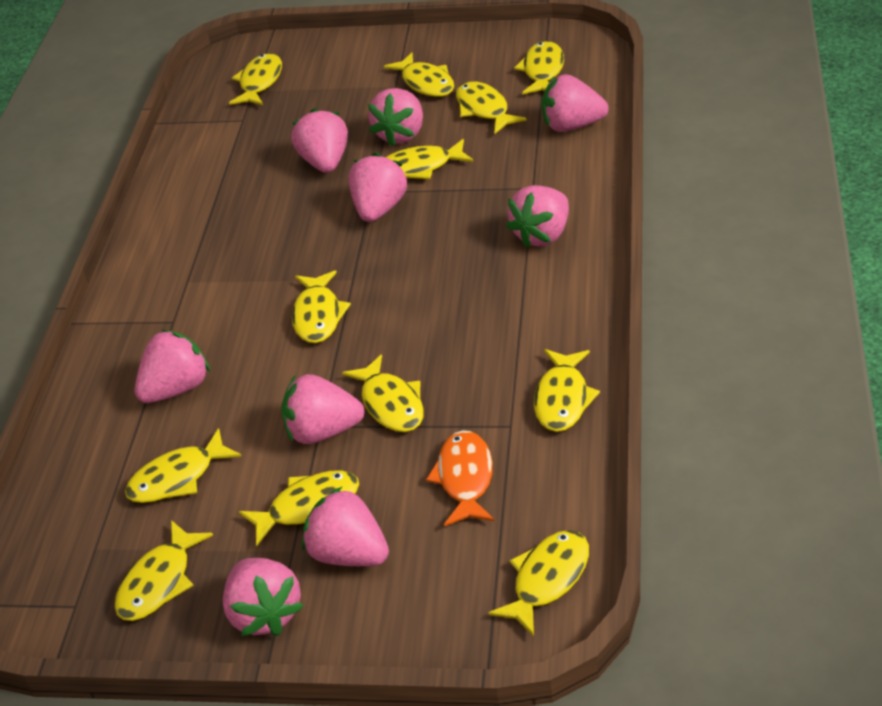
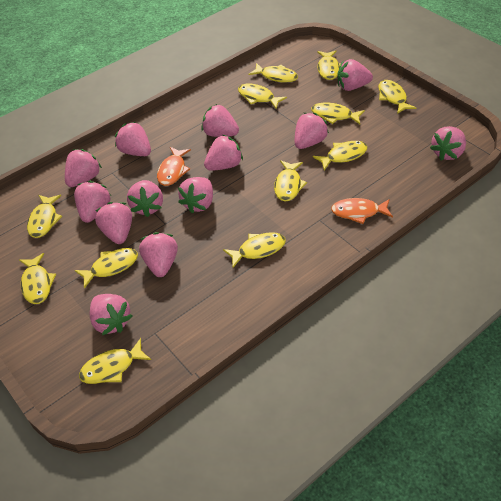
orange fish: 1 -> 2
pink strawberry: 9 -> 13

